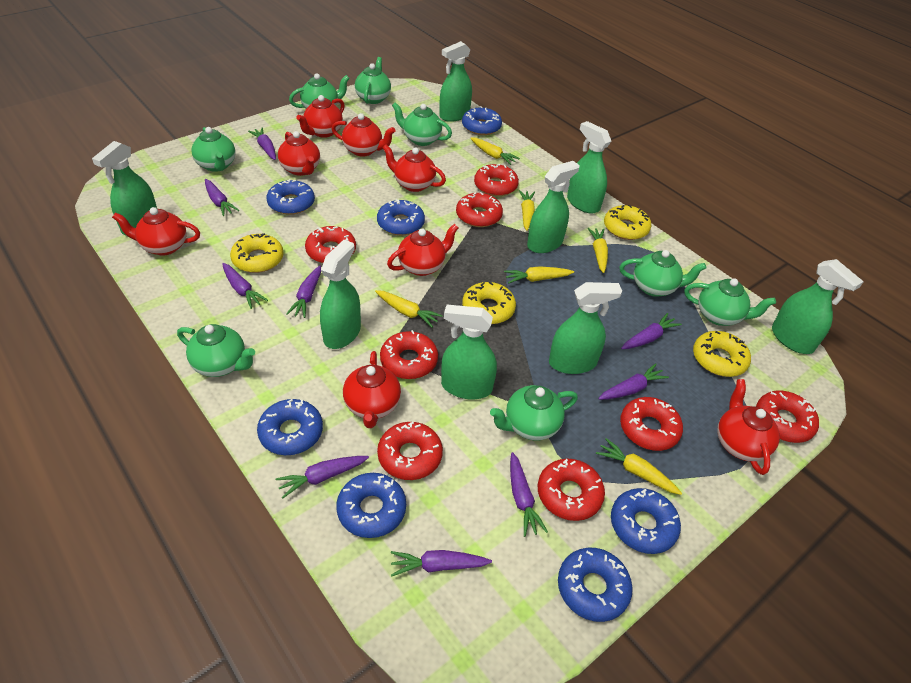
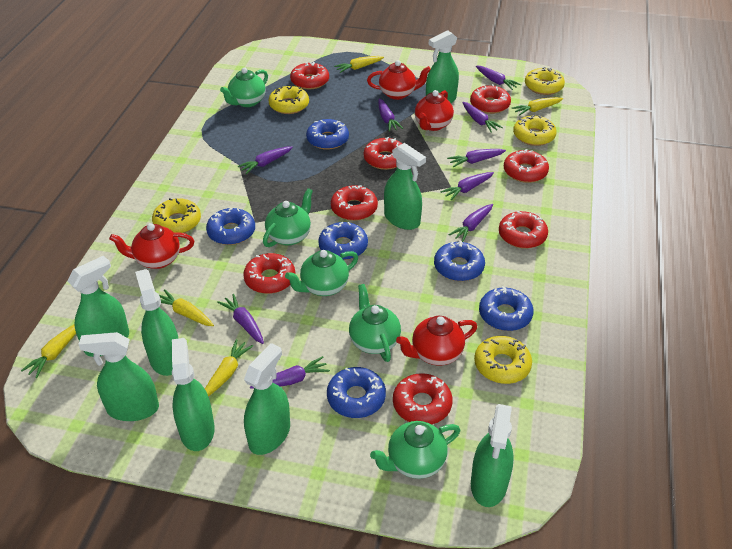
blue donut: 7 -> 6
green teapot: 8 -> 5
red teapot: 8 -> 4
yellow carrot: 6 -> 5
yellow donut: 4 -> 5

